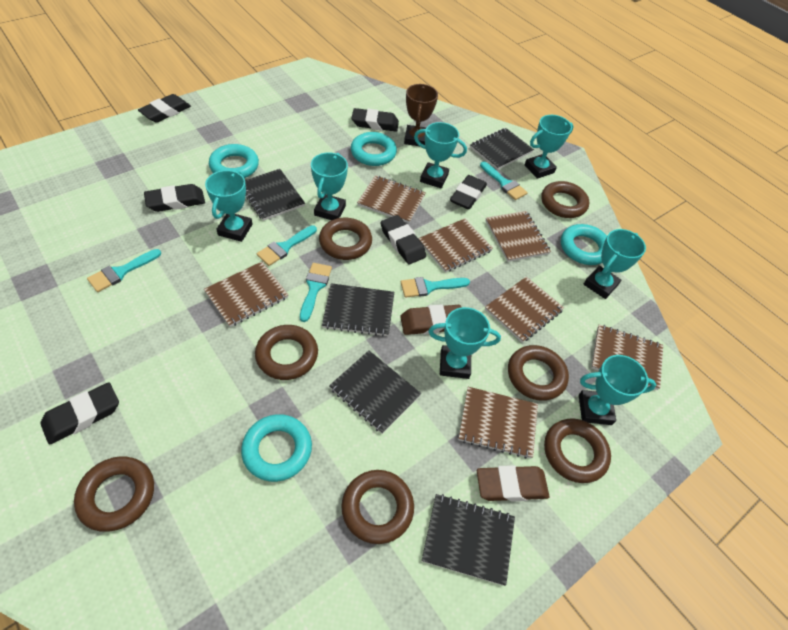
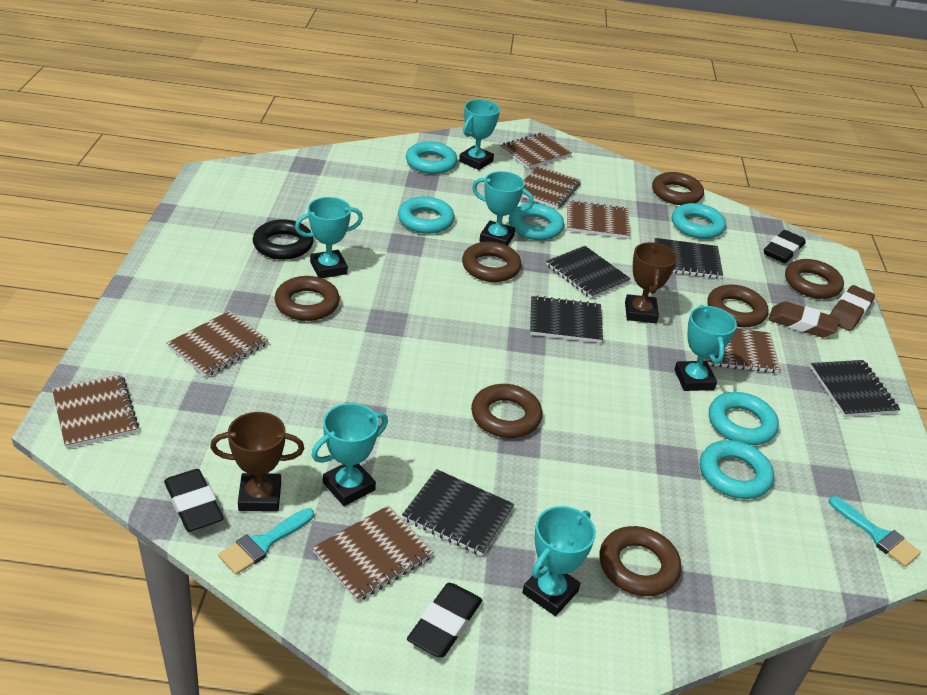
black eraser: 6 -> 3
black ring: 0 -> 1
brown trophy: 1 -> 2
turquoise brush: 5 -> 2
turquoise ring: 4 -> 6
turquoise trophy: 7 -> 6

